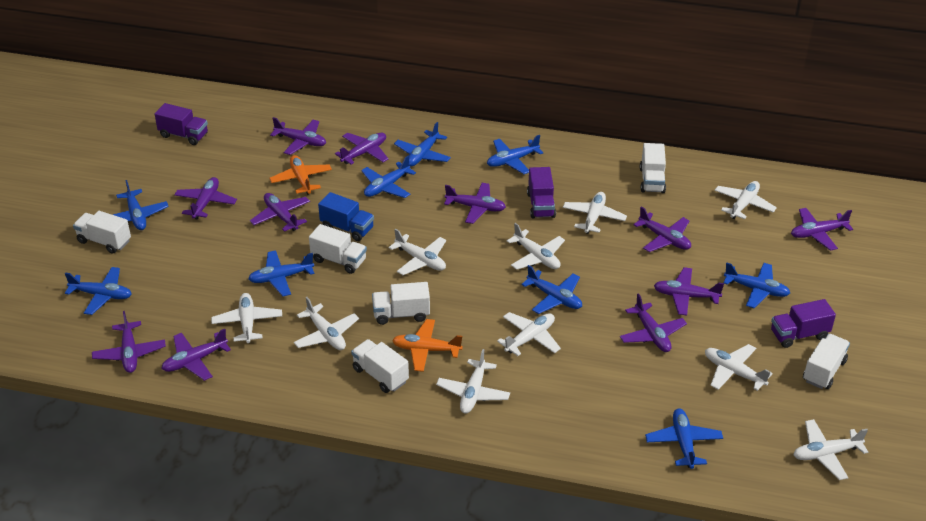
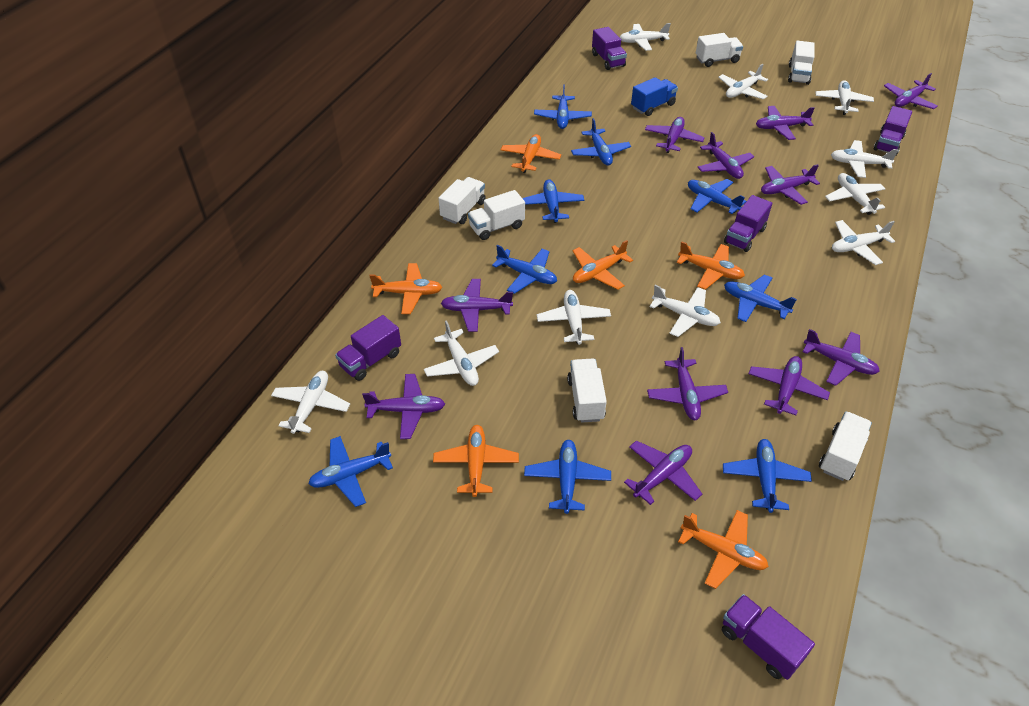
orange plane: 2 -> 6
purple truck: 3 -> 5

